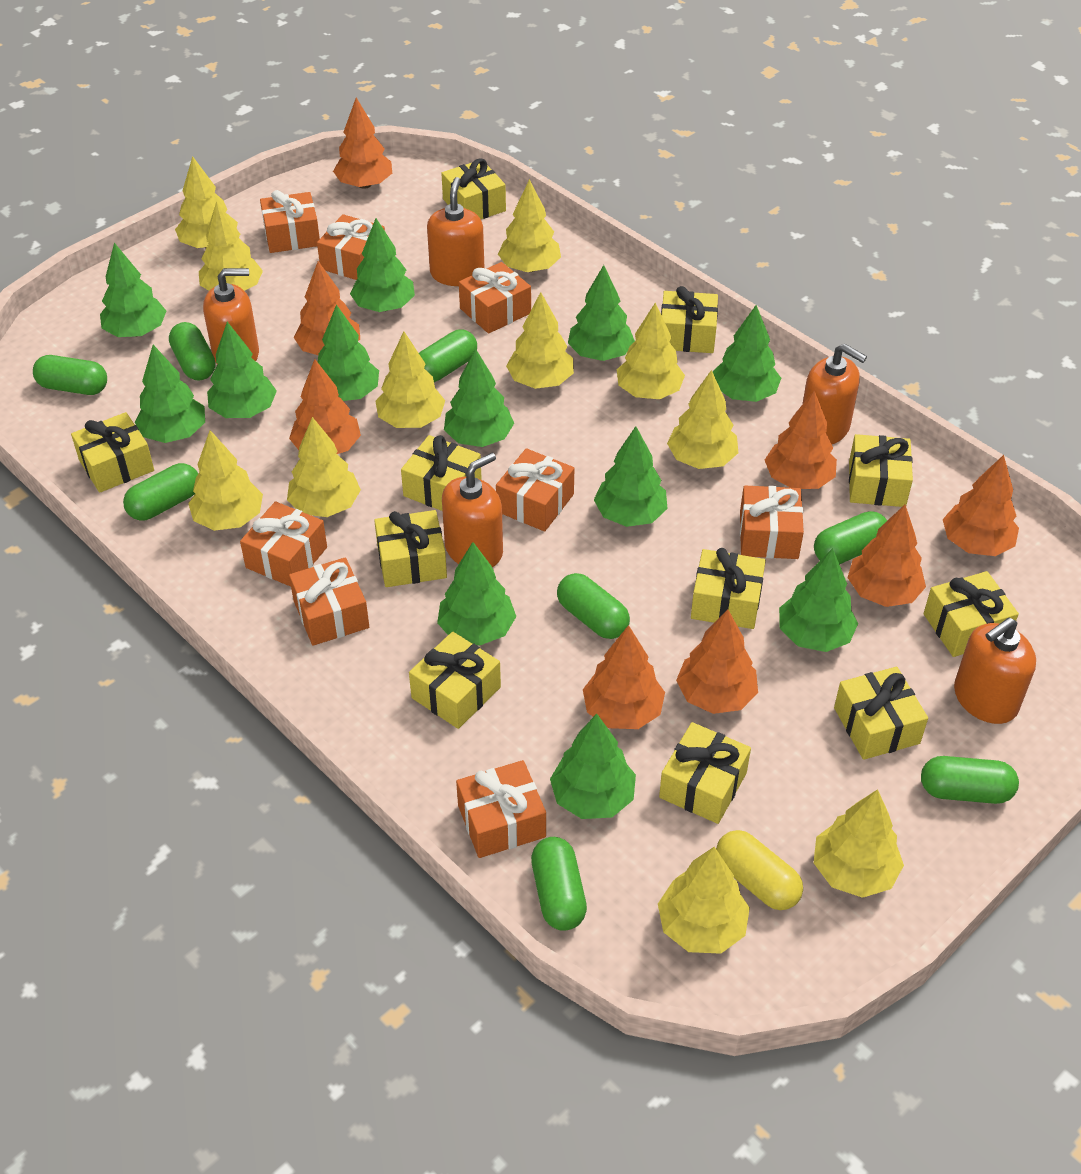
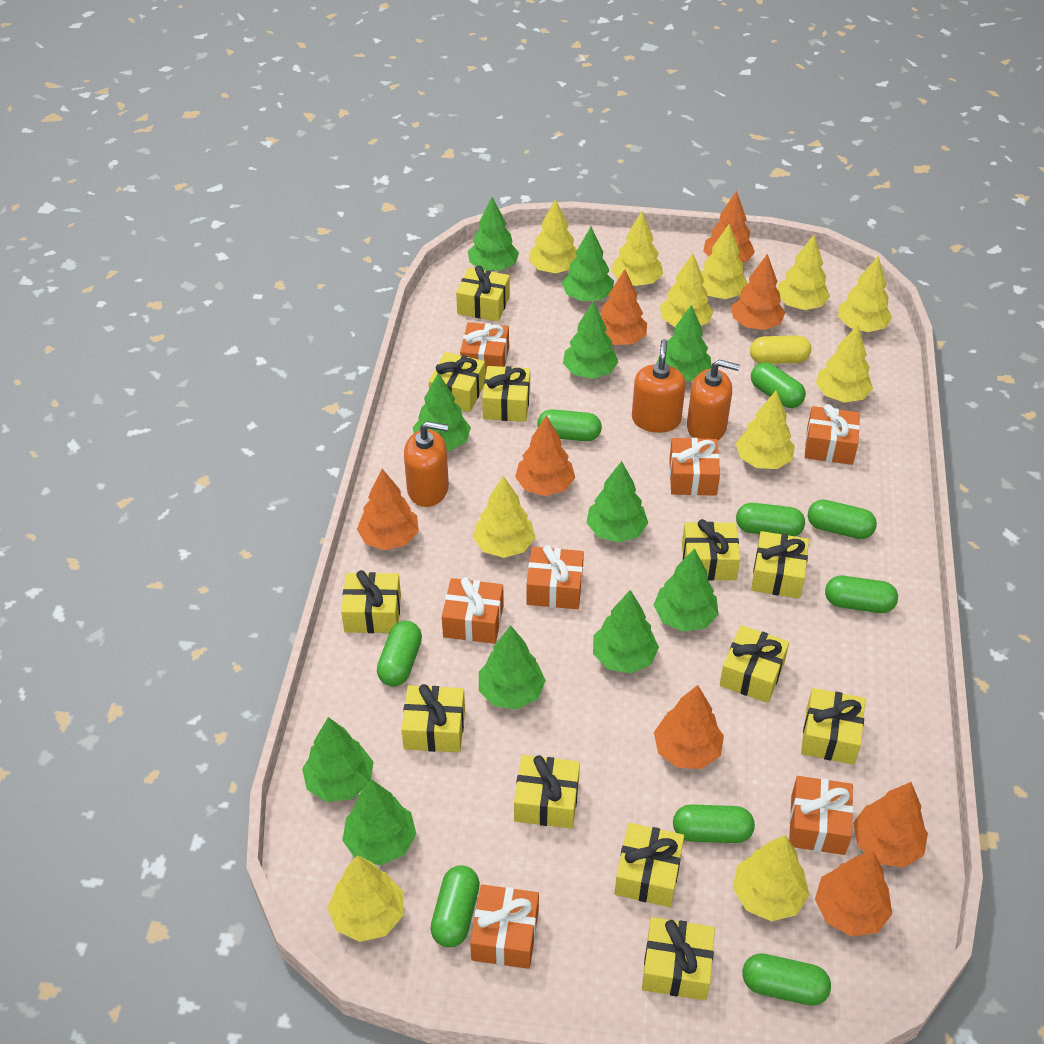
green capsule: 8 -> 9
green tree: 12 -> 11
orange gift: 8 -> 7
orange soap dispenser: 5 -> 3
yellow gift: 11 -> 12

